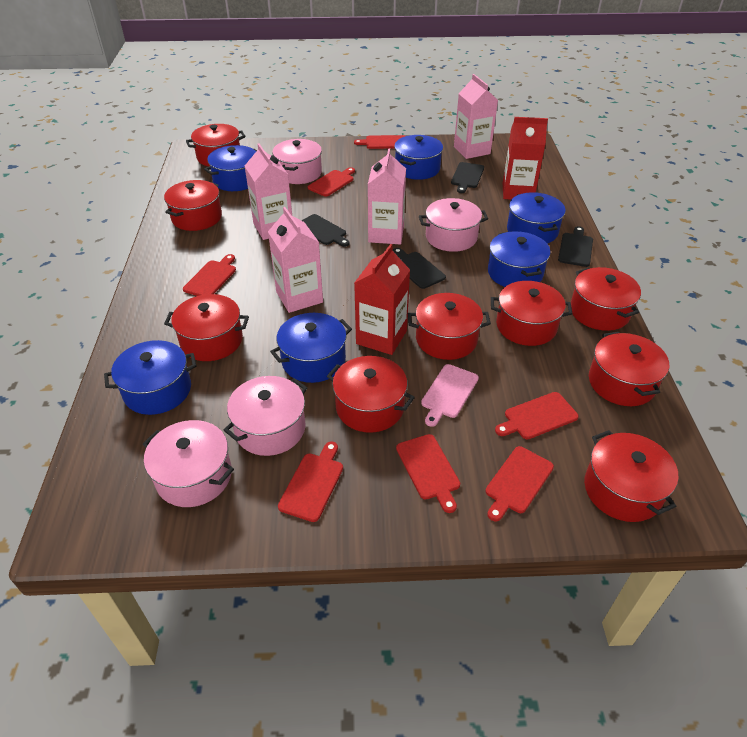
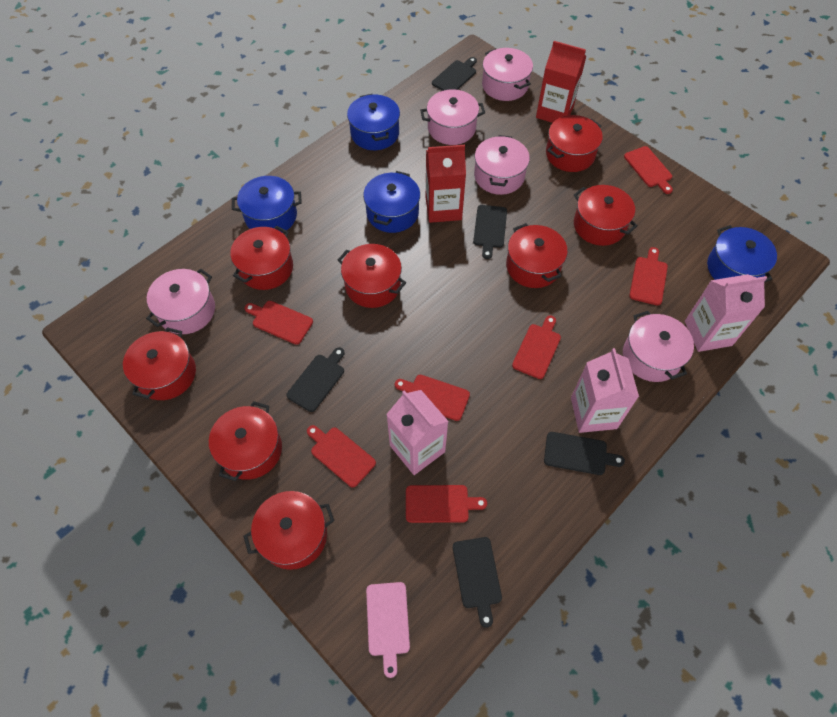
black cutting board: 4 -> 5
blue pot: 6 -> 4
pink carton: 4 -> 3
pink pot: 4 -> 5
red pot: 9 -> 8

